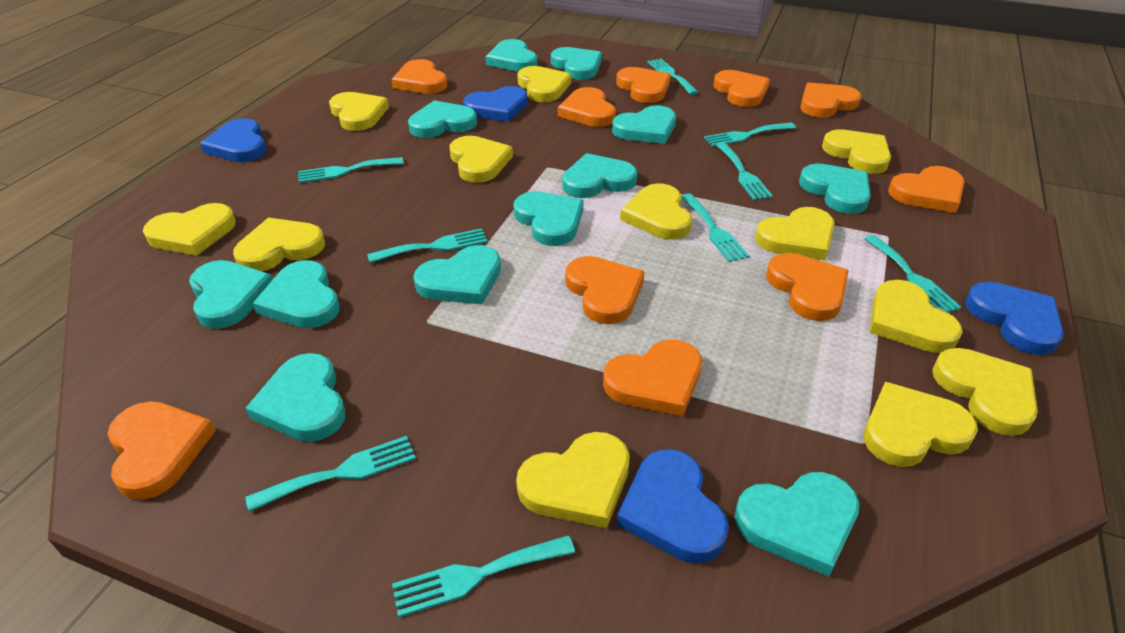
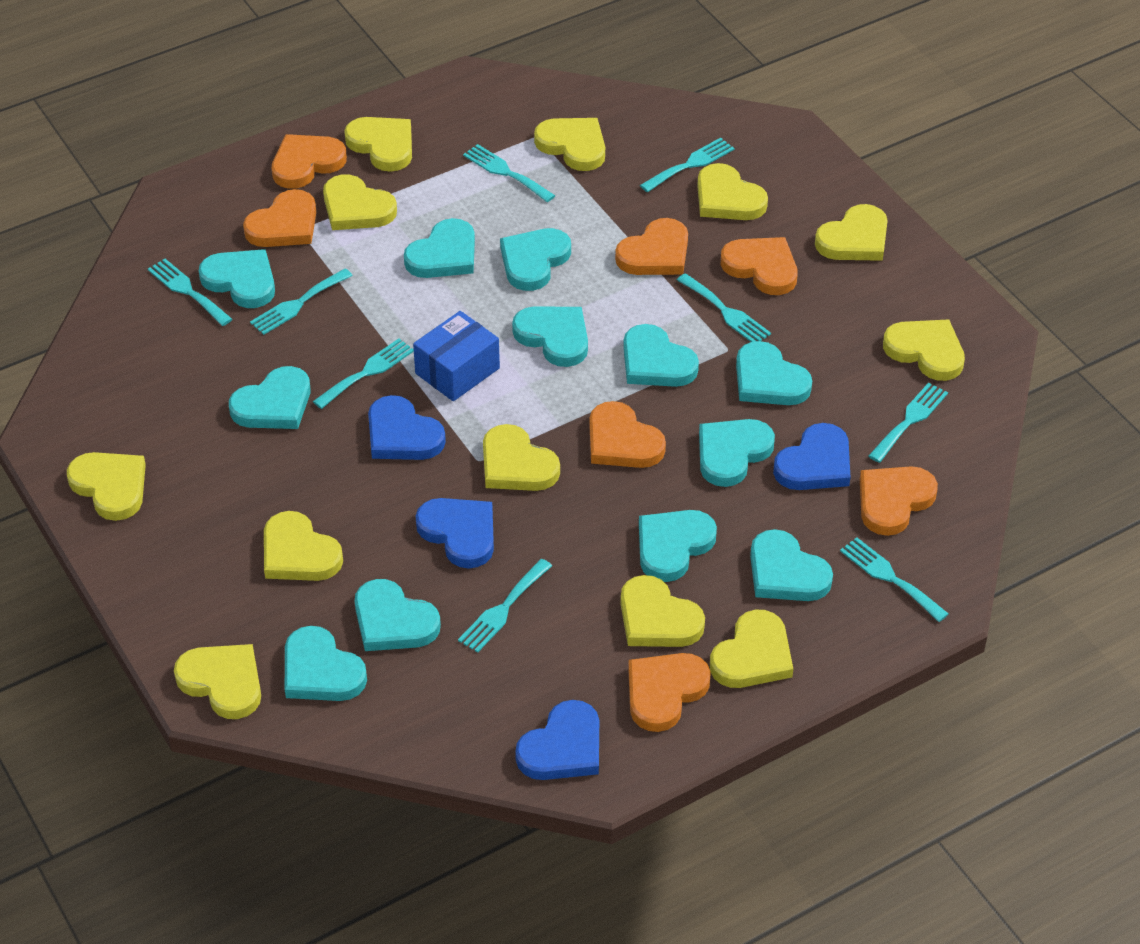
blue box: 0 -> 1
orange heart: 10 -> 7

